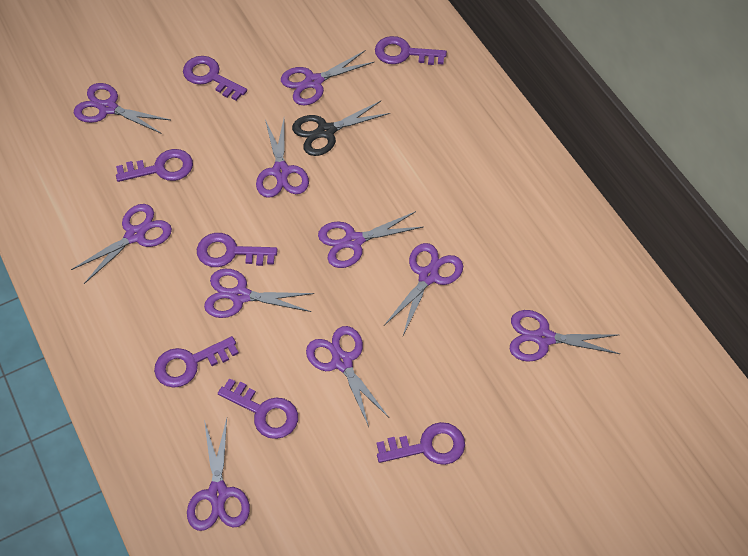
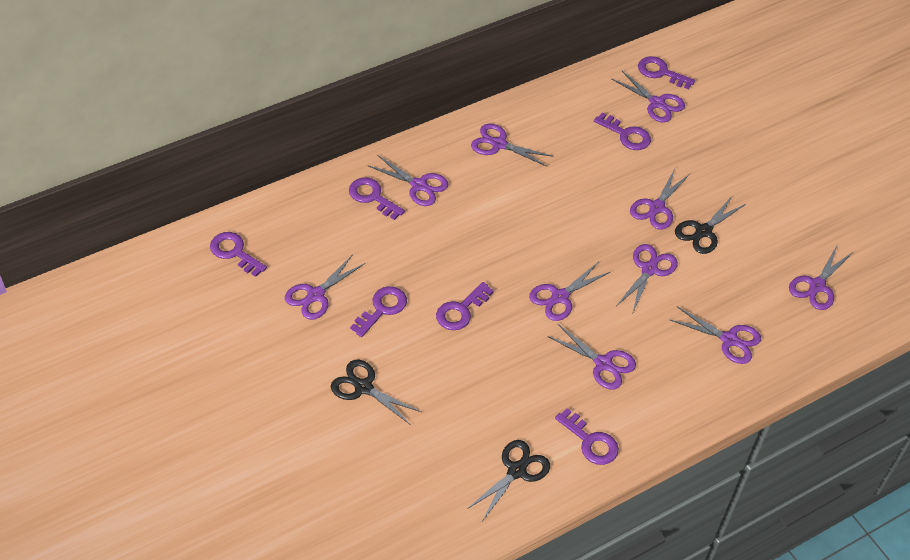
black scissors: 1 -> 3

